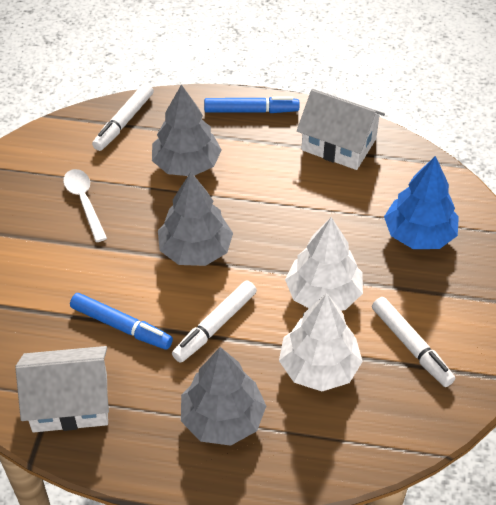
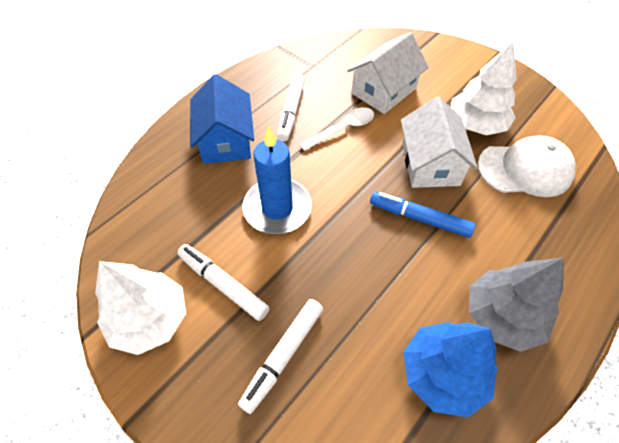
blue candle: 0 -> 1
blue house: 0 -> 1
blue marker: 2 -> 1
grey tree: 3 -> 1
white cap: 0 -> 1

